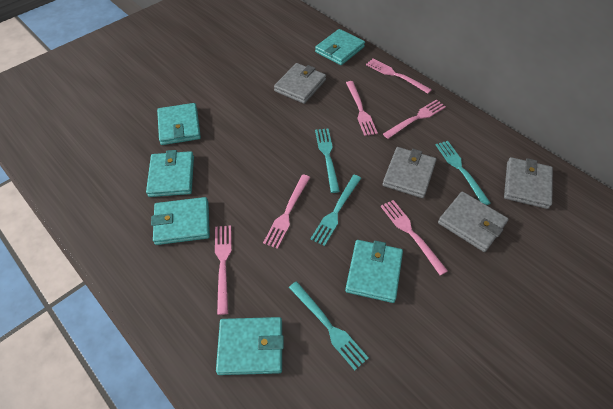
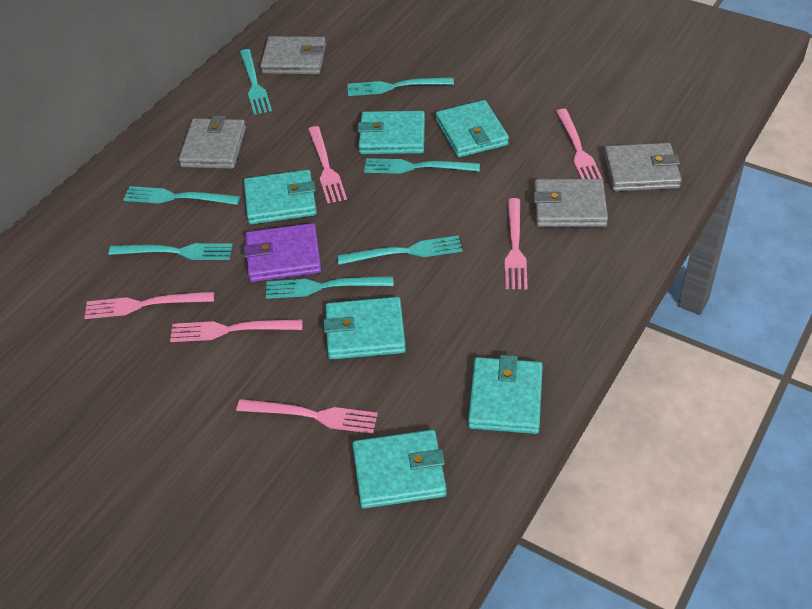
purple wallet: 0 -> 1
turquoise fork: 4 -> 7

